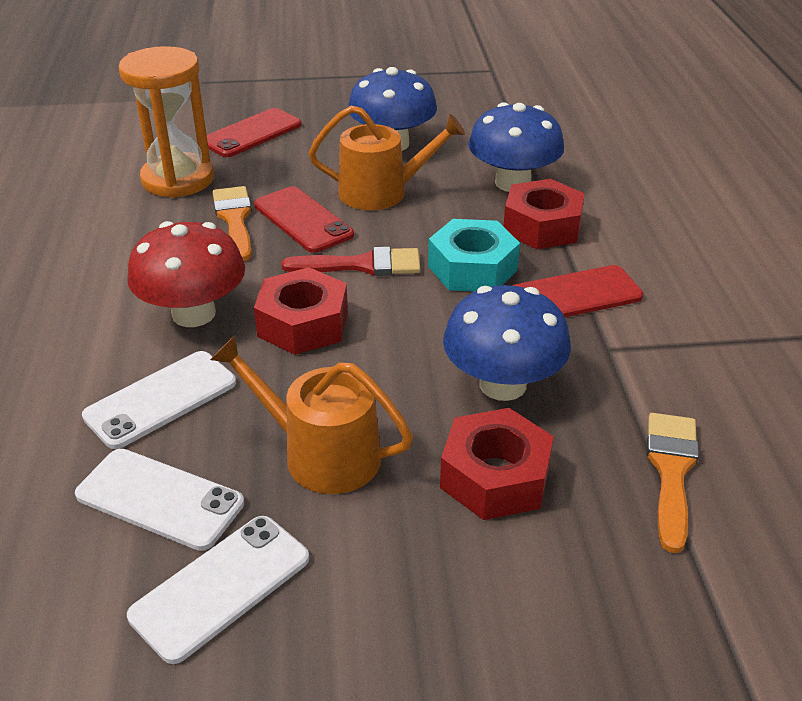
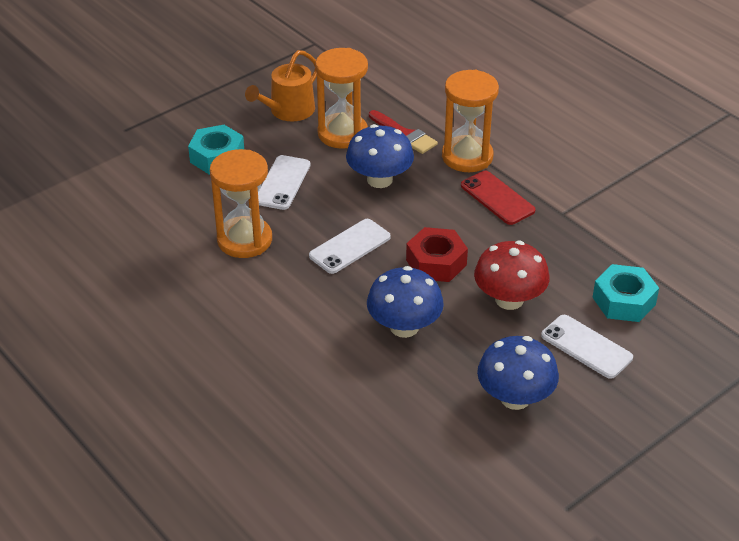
orange brush: 2 -> 0
orange hourglass: 1 -> 3
orange watering can: 2 -> 1
red nut: 3 -> 1
red phone: 3 -> 1
turquoise nut: 1 -> 2

